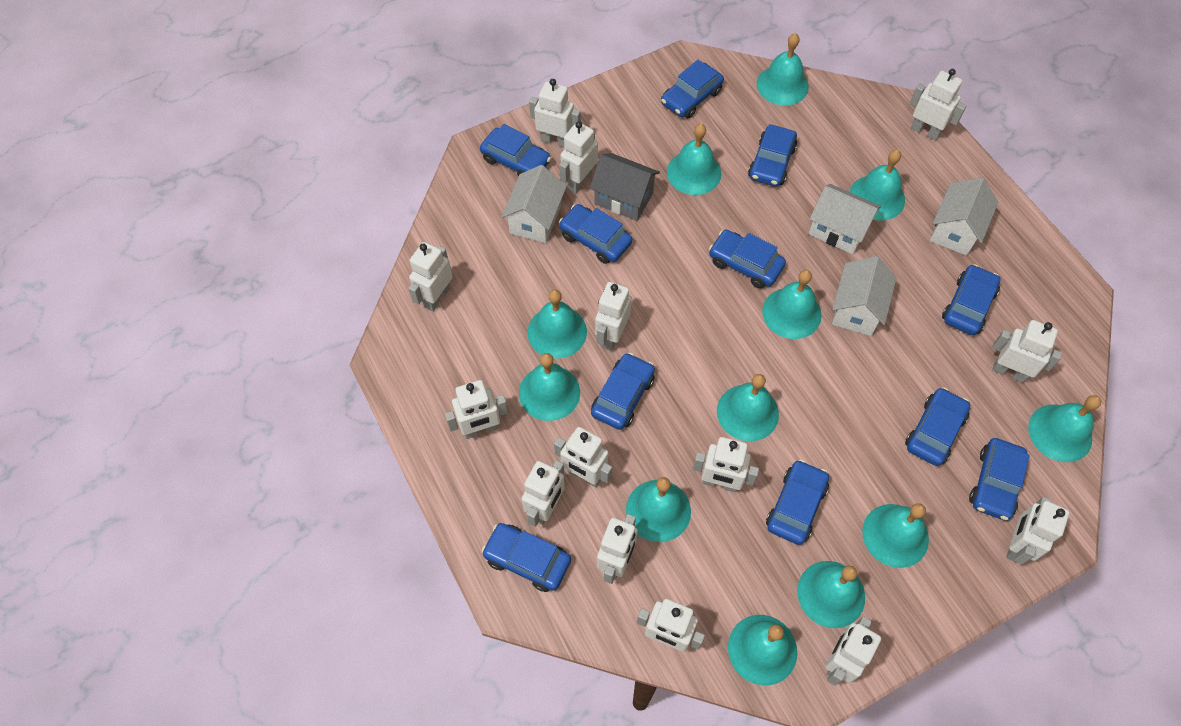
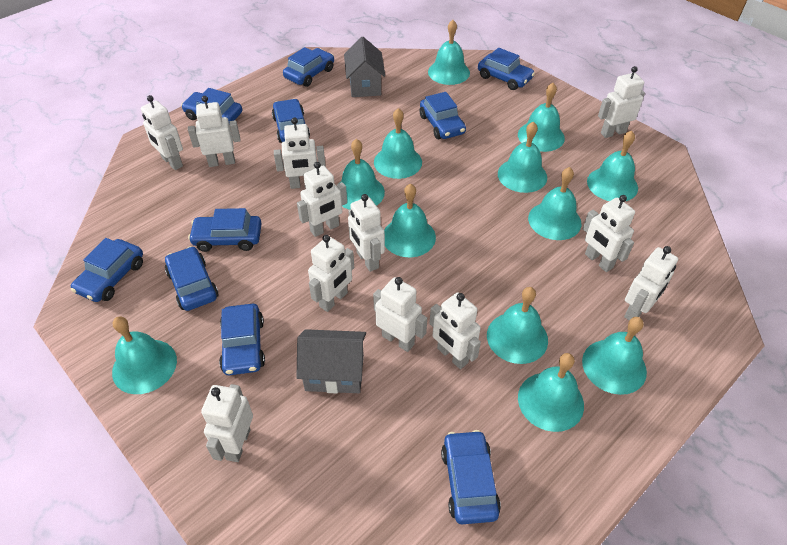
blue car: 11 -> 10
grey house: 1 -> 2
white house: 4 -> 0
white robot: 14 -> 12

